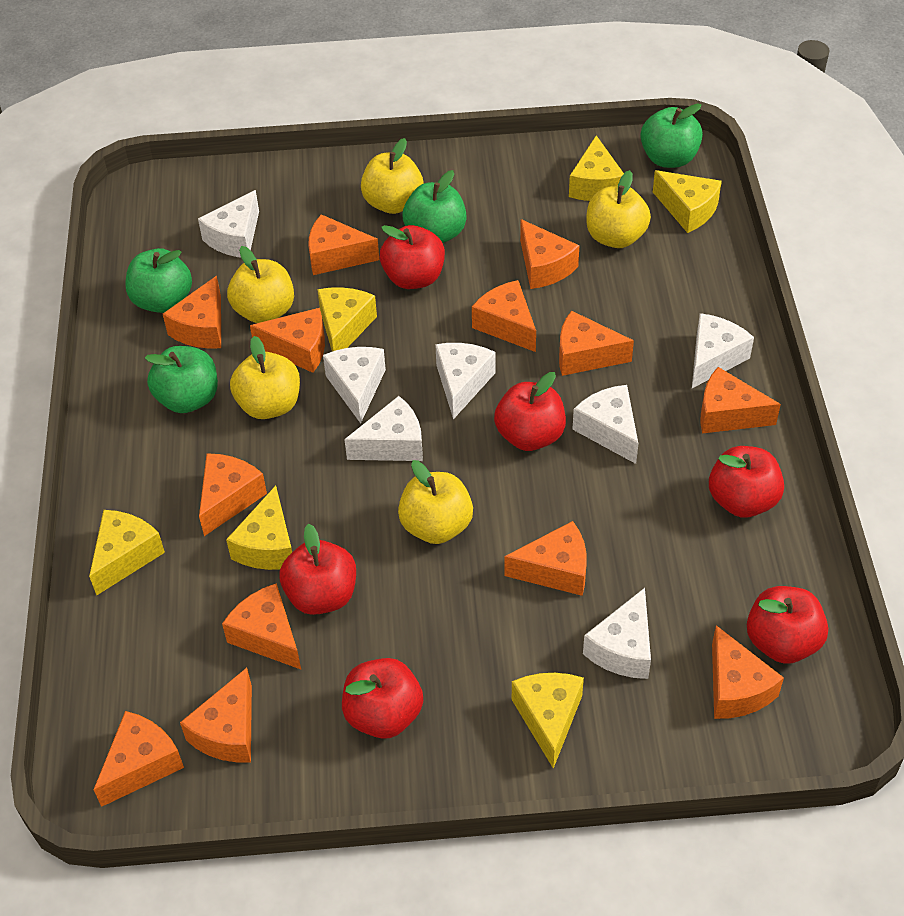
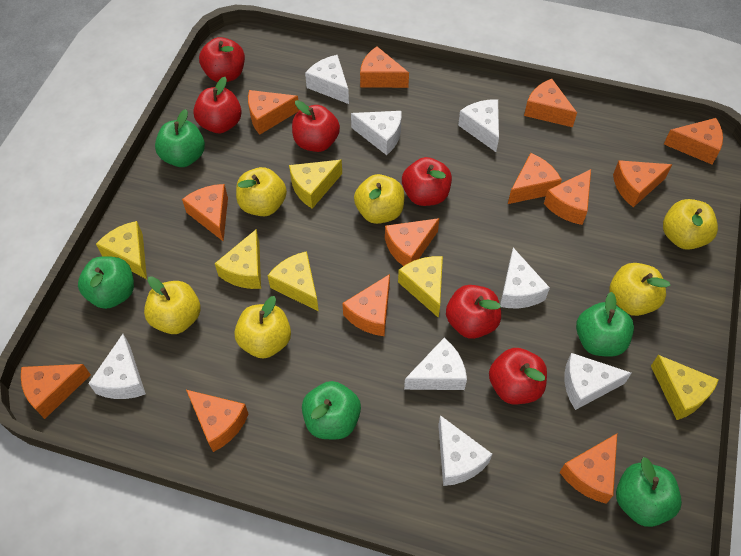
green apple: 4 -> 5
white cheese: 7 -> 8
yellow apple: 5 -> 6

